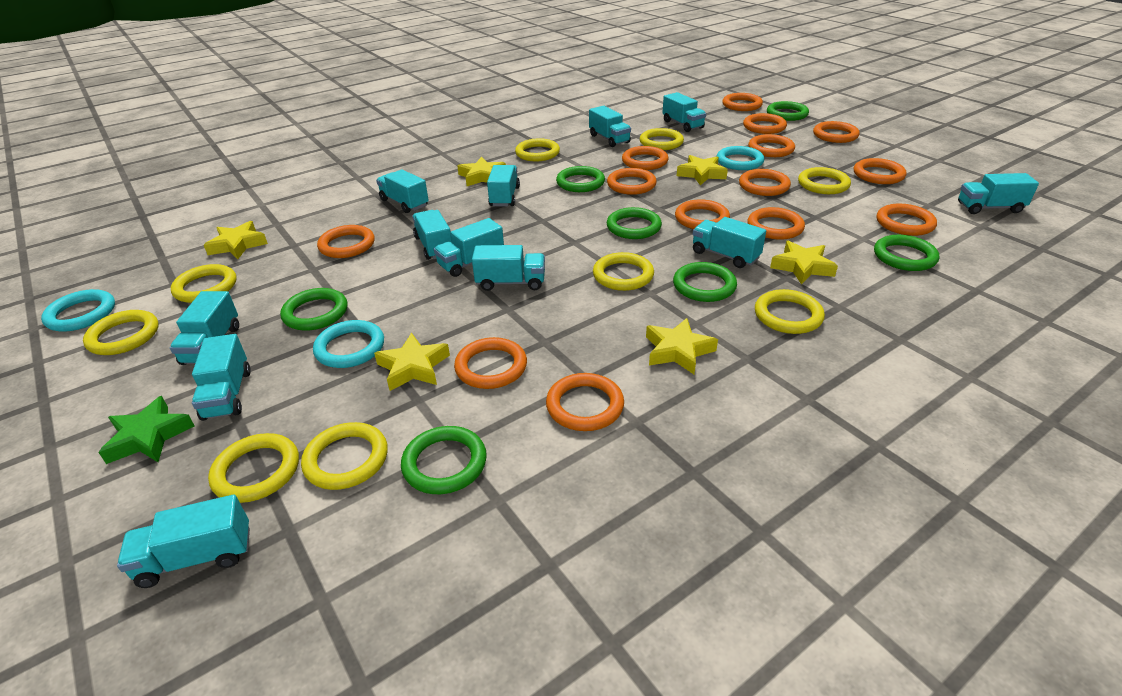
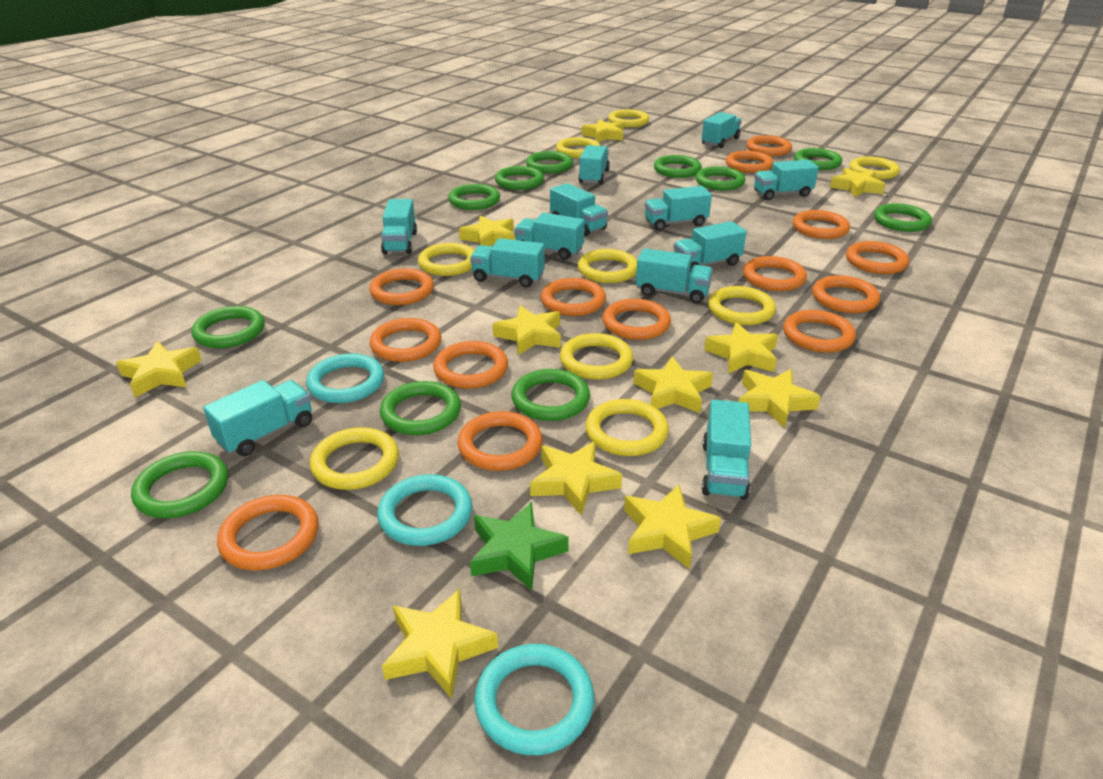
green ring: 7 -> 11
yellow star: 6 -> 11

